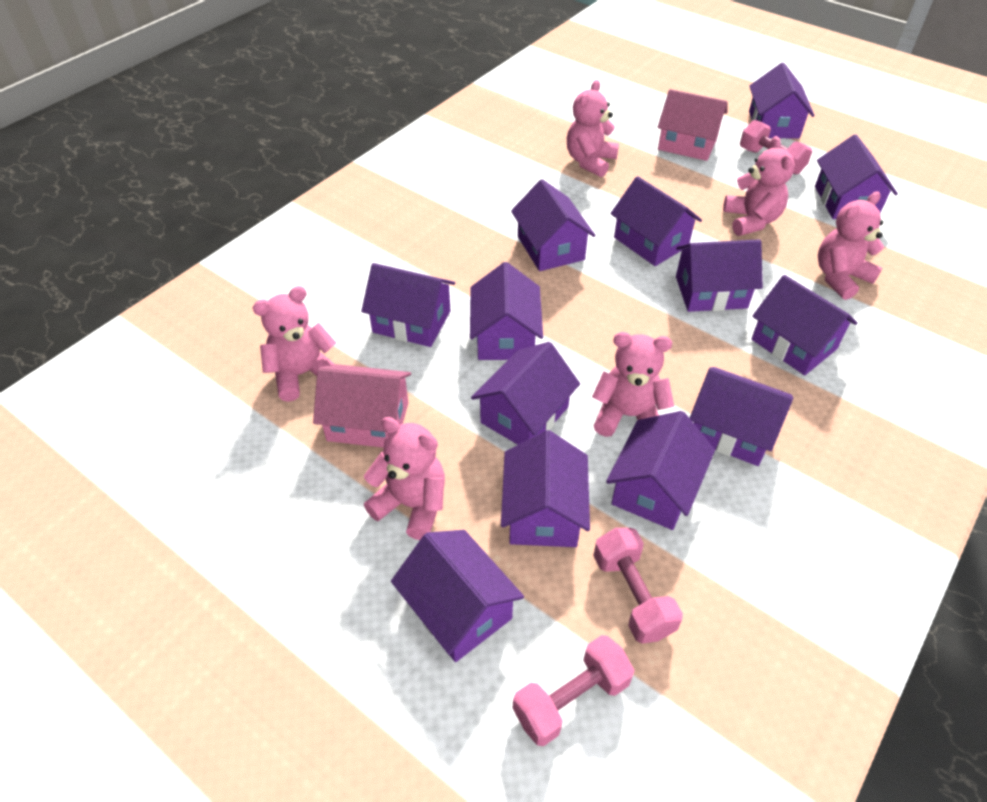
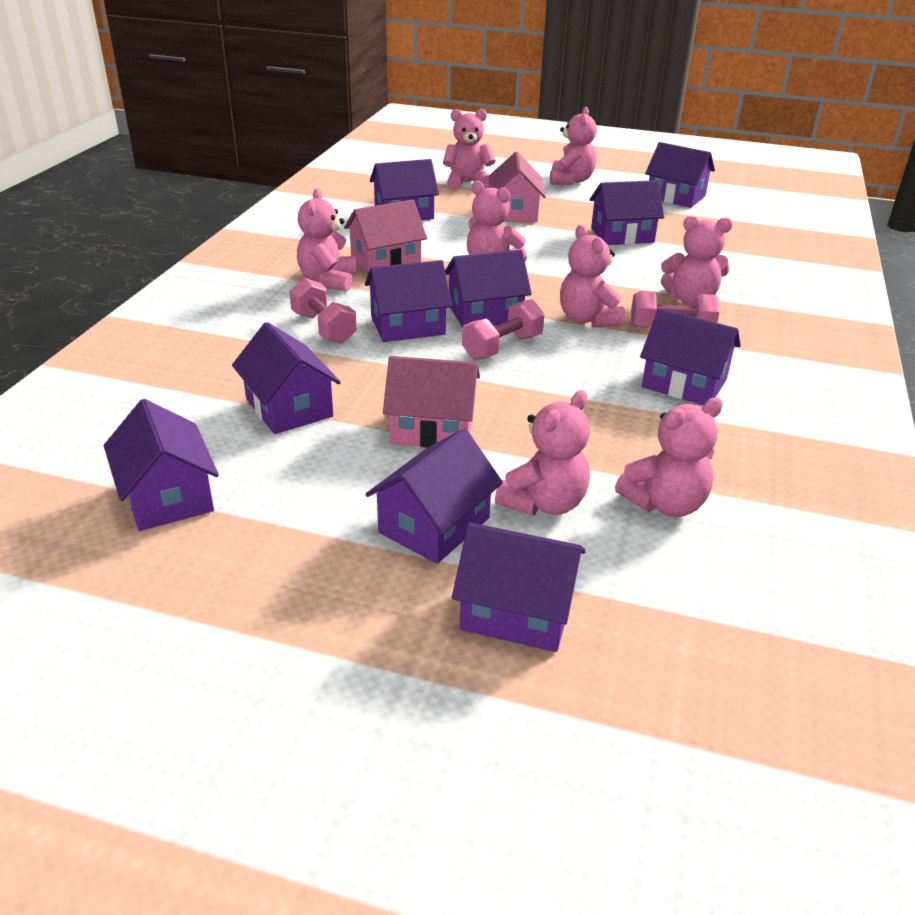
pink house: 2 -> 3
pink teddy bear: 6 -> 8
purple house: 13 -> 10

